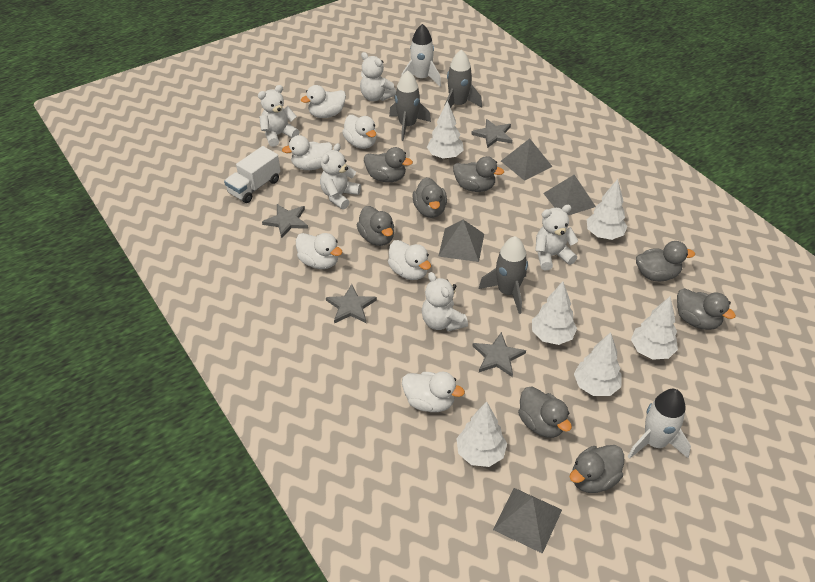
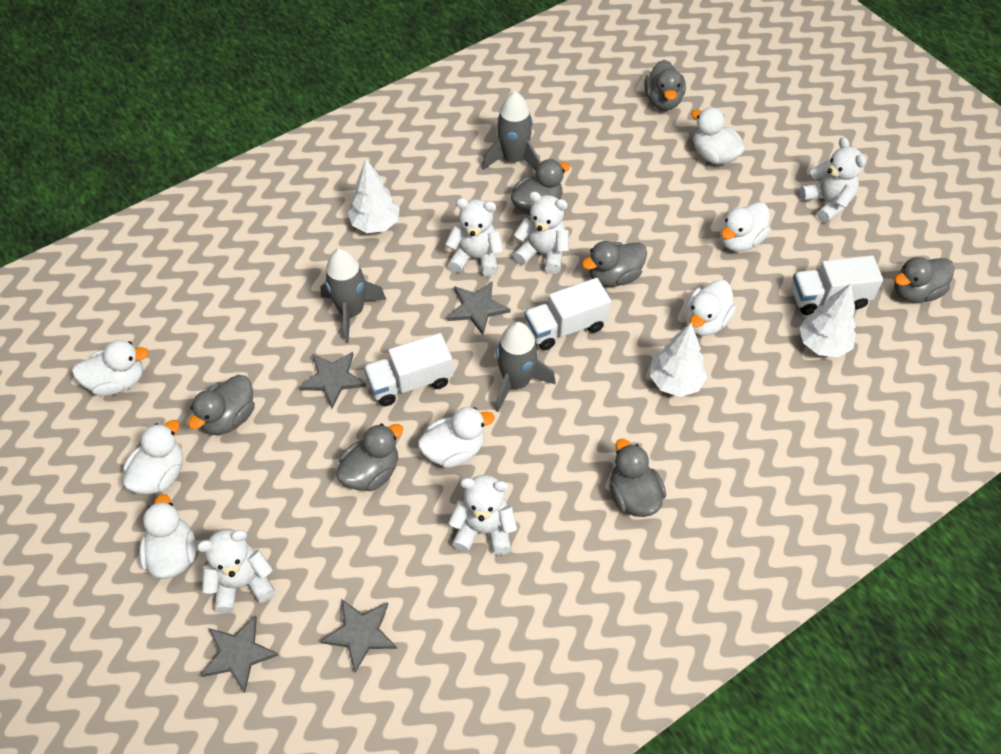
grey duck: 8 -> 7
grey pyramid: 4 -> 0
white duck: 6 -> 7
white rocket: 2 -> 0
white tree: 6 -> 3
white truck: 1 -> 3

